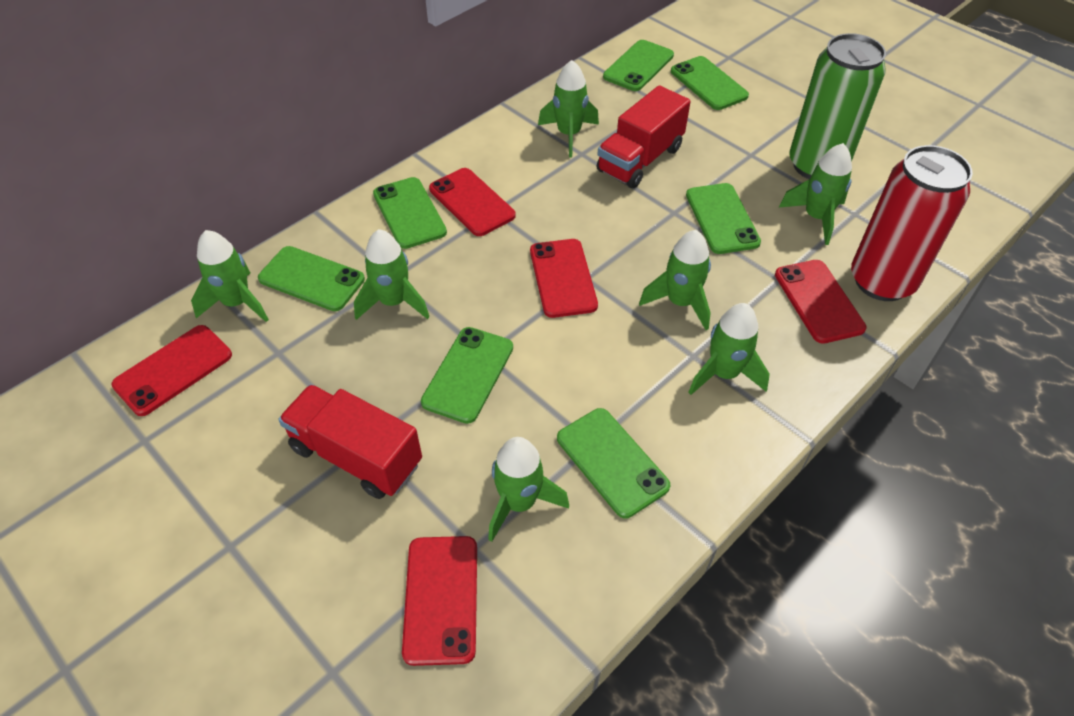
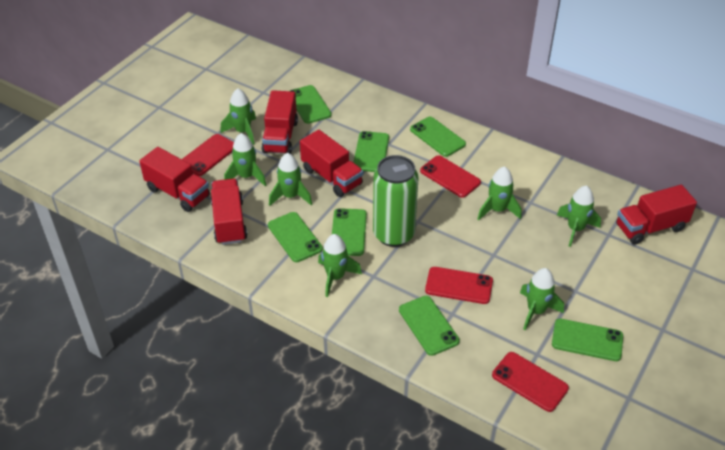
red can: 1 -> 0
red phone: 5 -> 4
red truck: 2 -> 5

